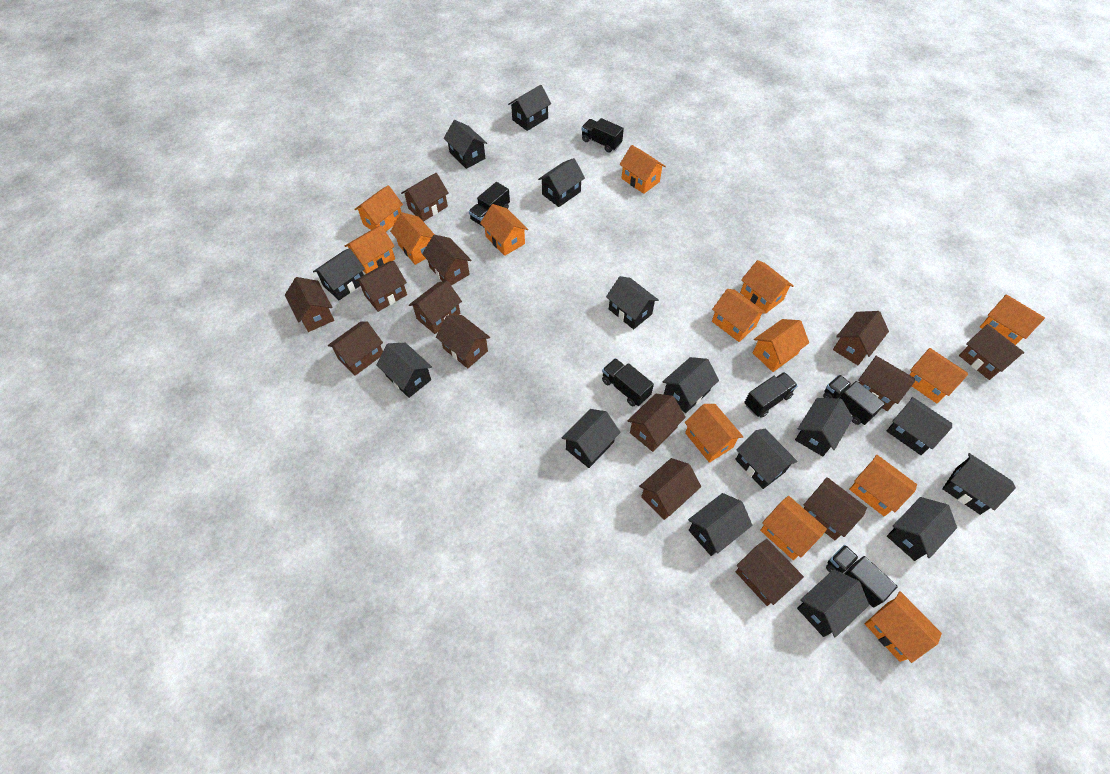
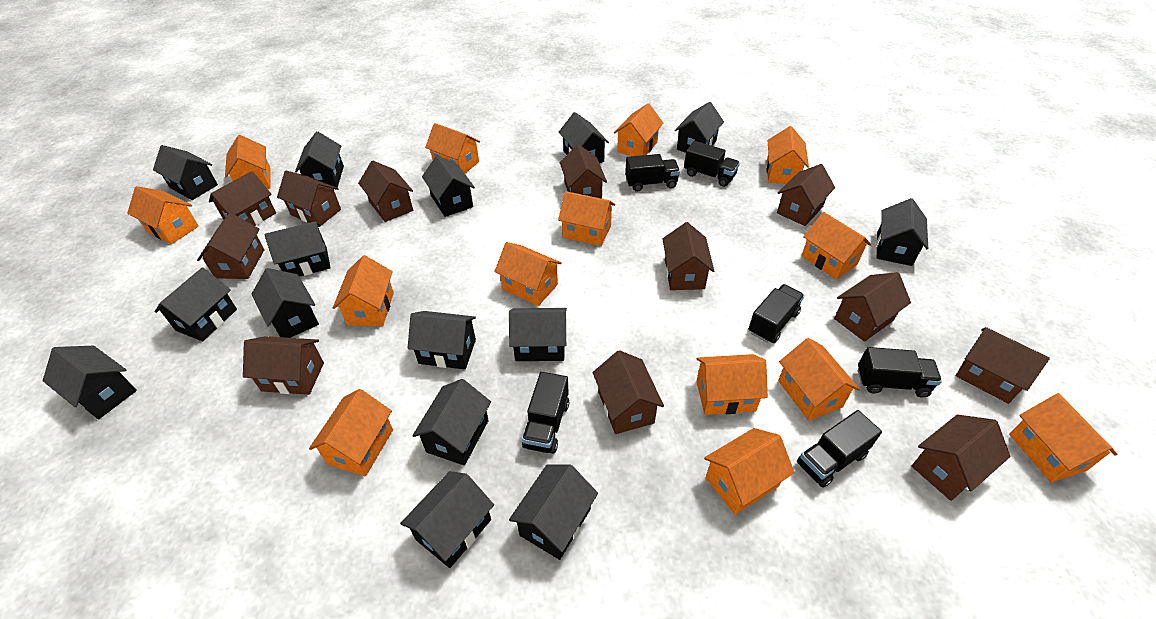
brown house: 14 -> 12

